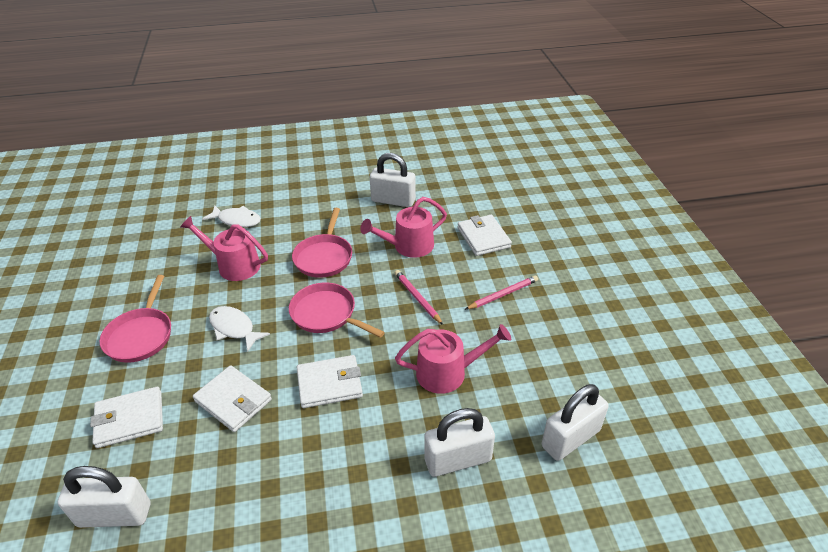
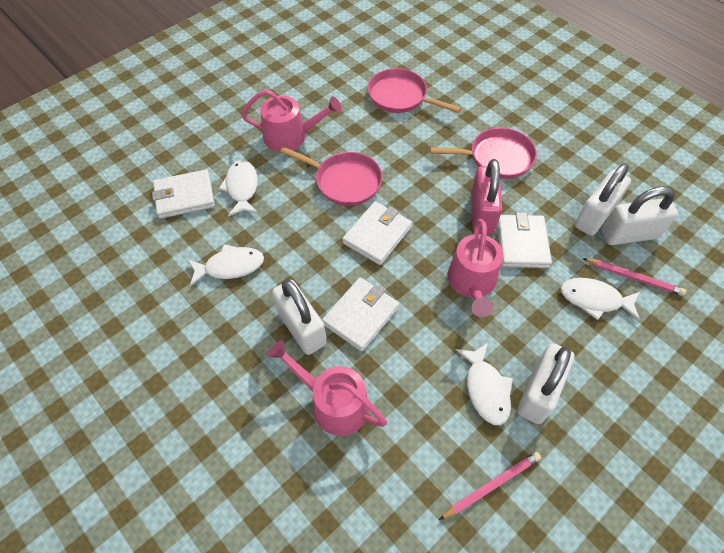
pink padlock: 0 -> 1
white fish: 2 -> 4

